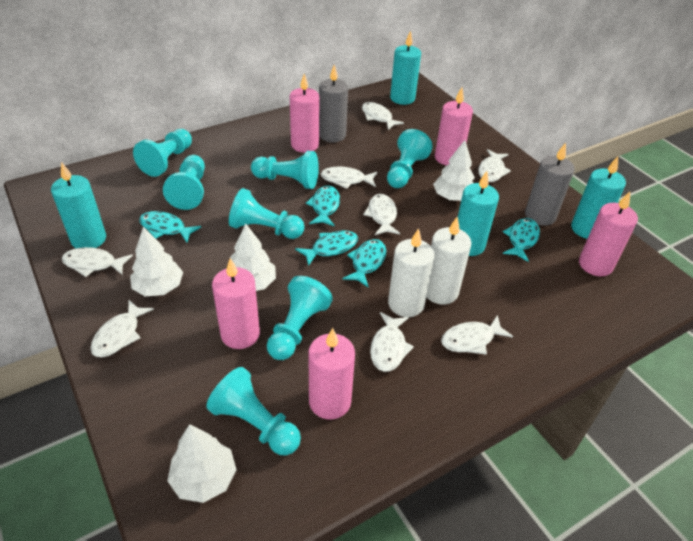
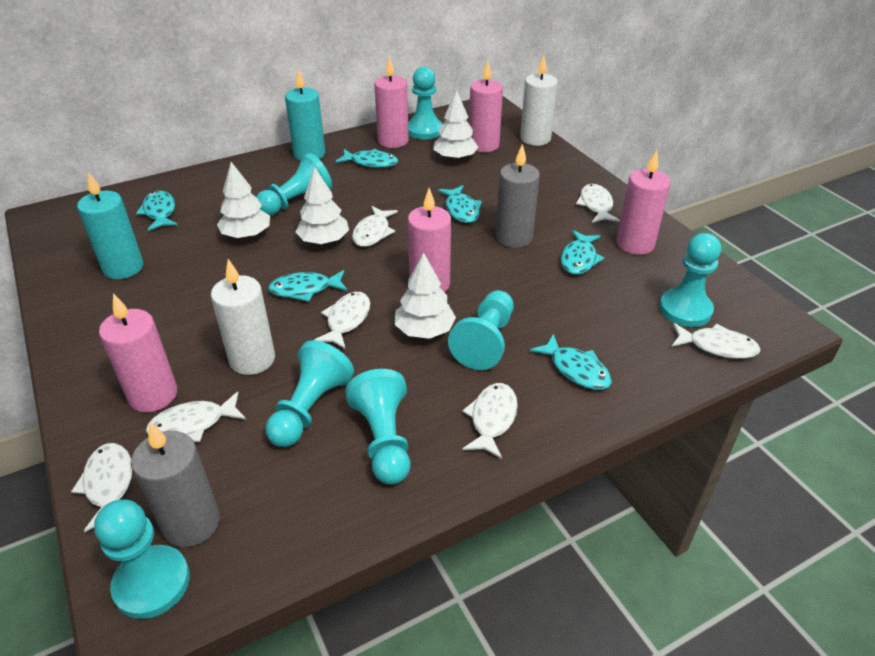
turquoise candle: 4 -> 2
turquoise fish: 5 -> 6
white fish: 8 -> 7

